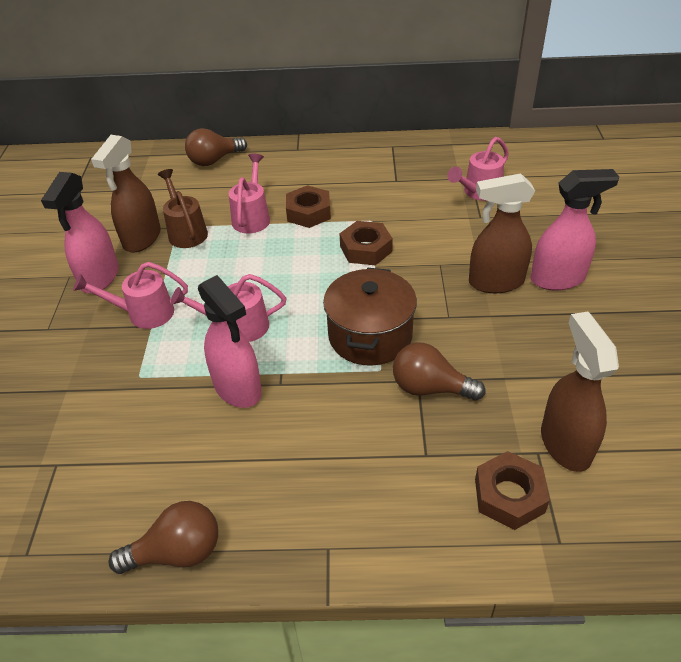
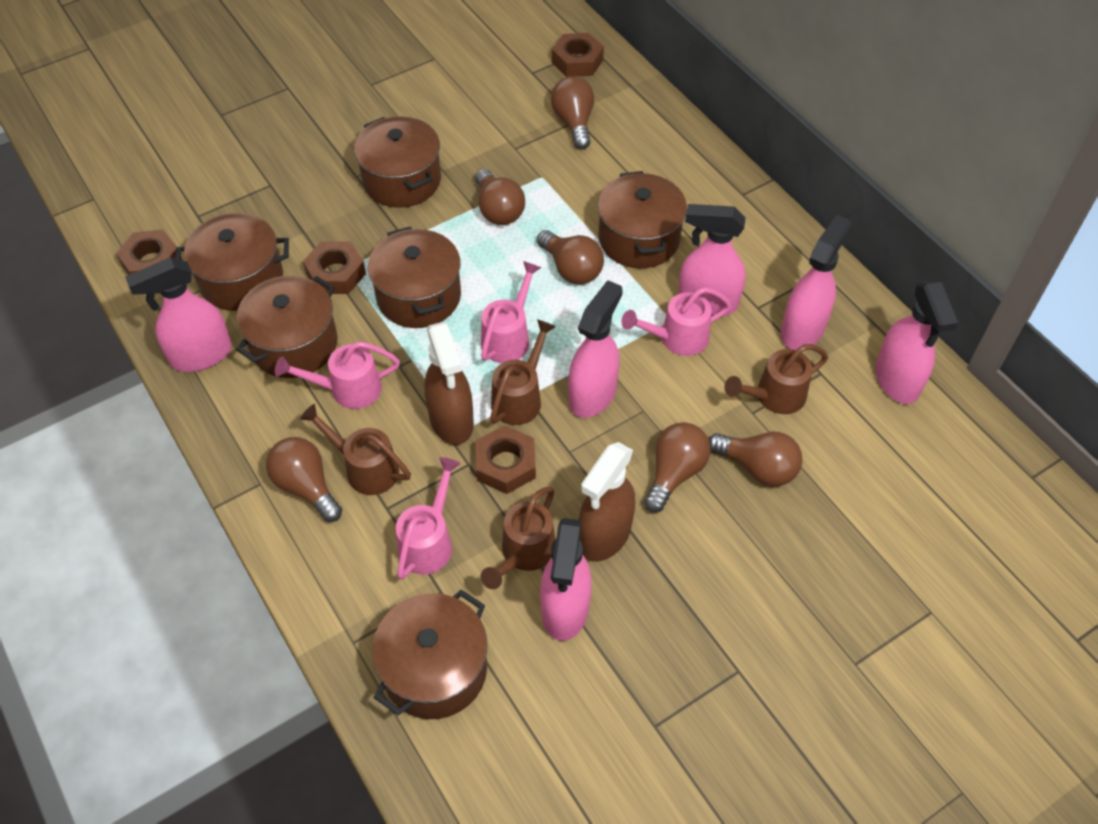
brown light bulb: 3 -> 6
brown nut: 3 -> 4
brown pot: 1 -> 6
brown spray bottle: 3 -> 2
brown watering can: 1 -> 4
pink spray bottle: 3 -> 6

